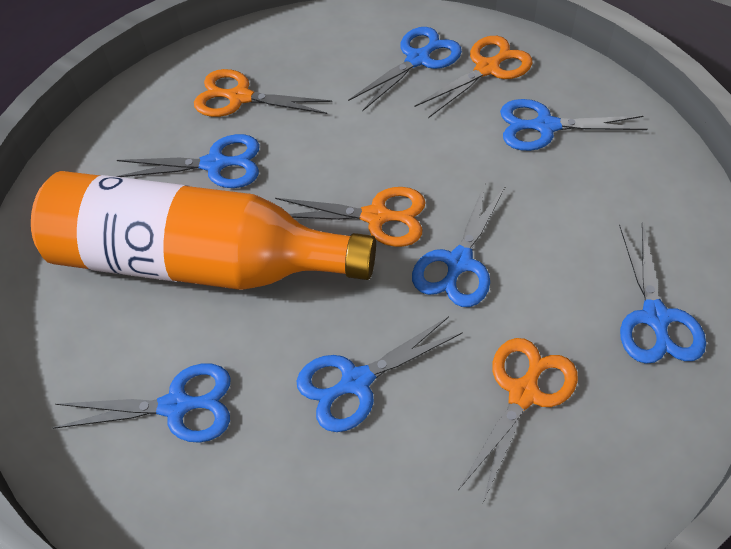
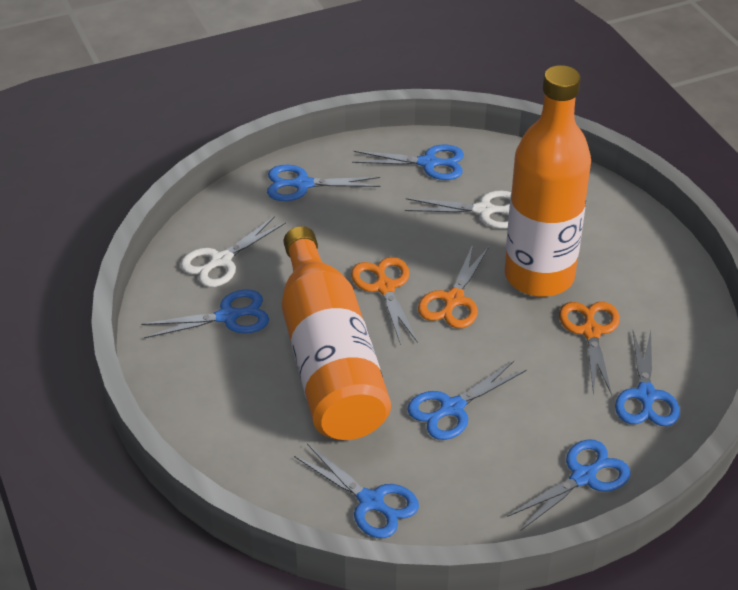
orange bottle: 1 -> 2
orange scissors: 4 -> 3
white scissors: 0 -> 2

